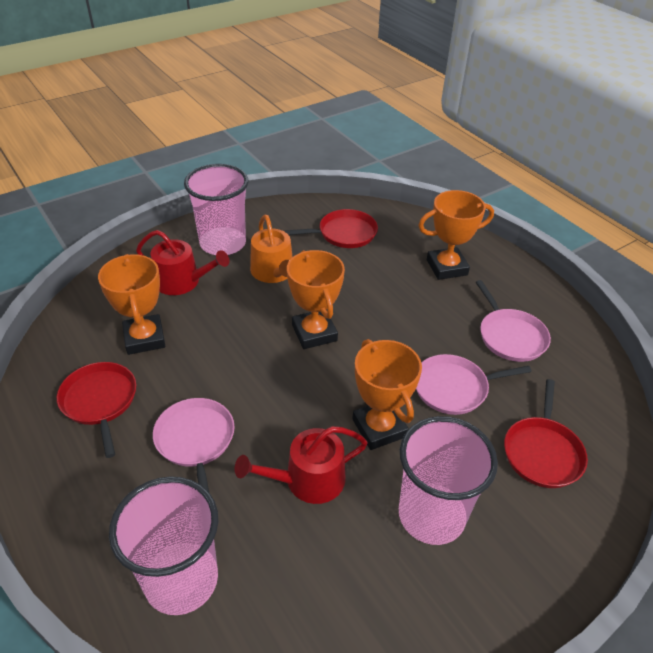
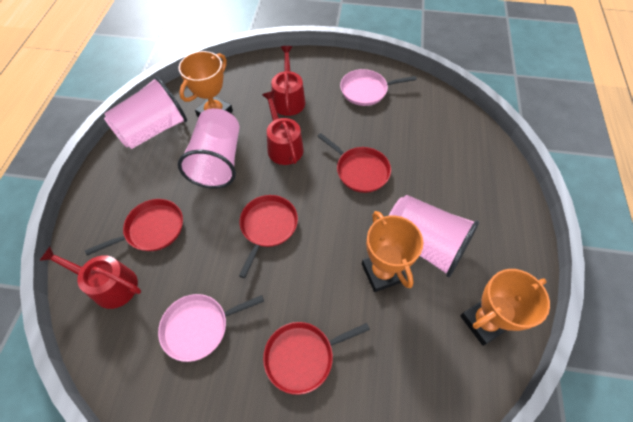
orange trophy: 4 -> 3
orange watering can: 1 -> 0
pink pan: 3 -> 2
red pan: 3 -> 4
red watering can: 2 -> 3

